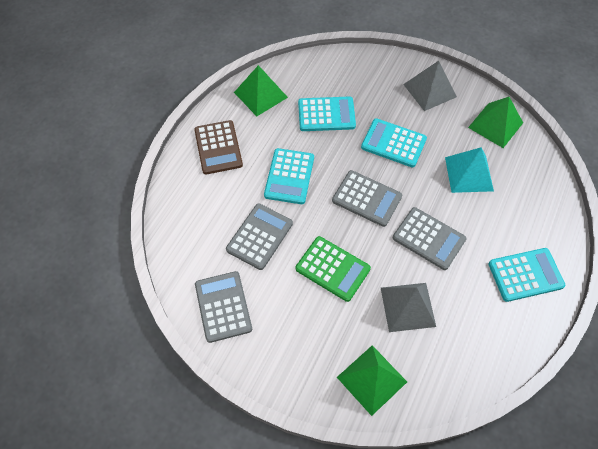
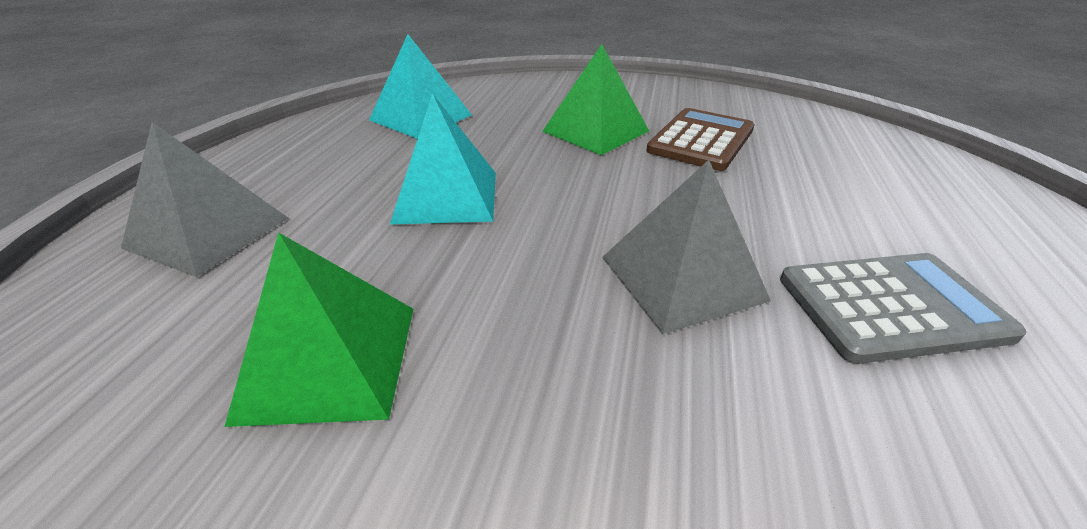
green calculator: 1 -> 0
green pyramid: 3 -> 2
grey calculator: 4 -> 1
turquoise calculator: 4 -> 0
turquoise pyramid: 1 -> 2

